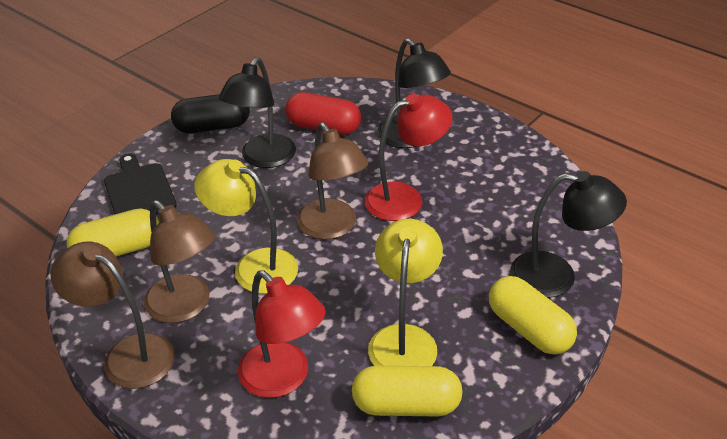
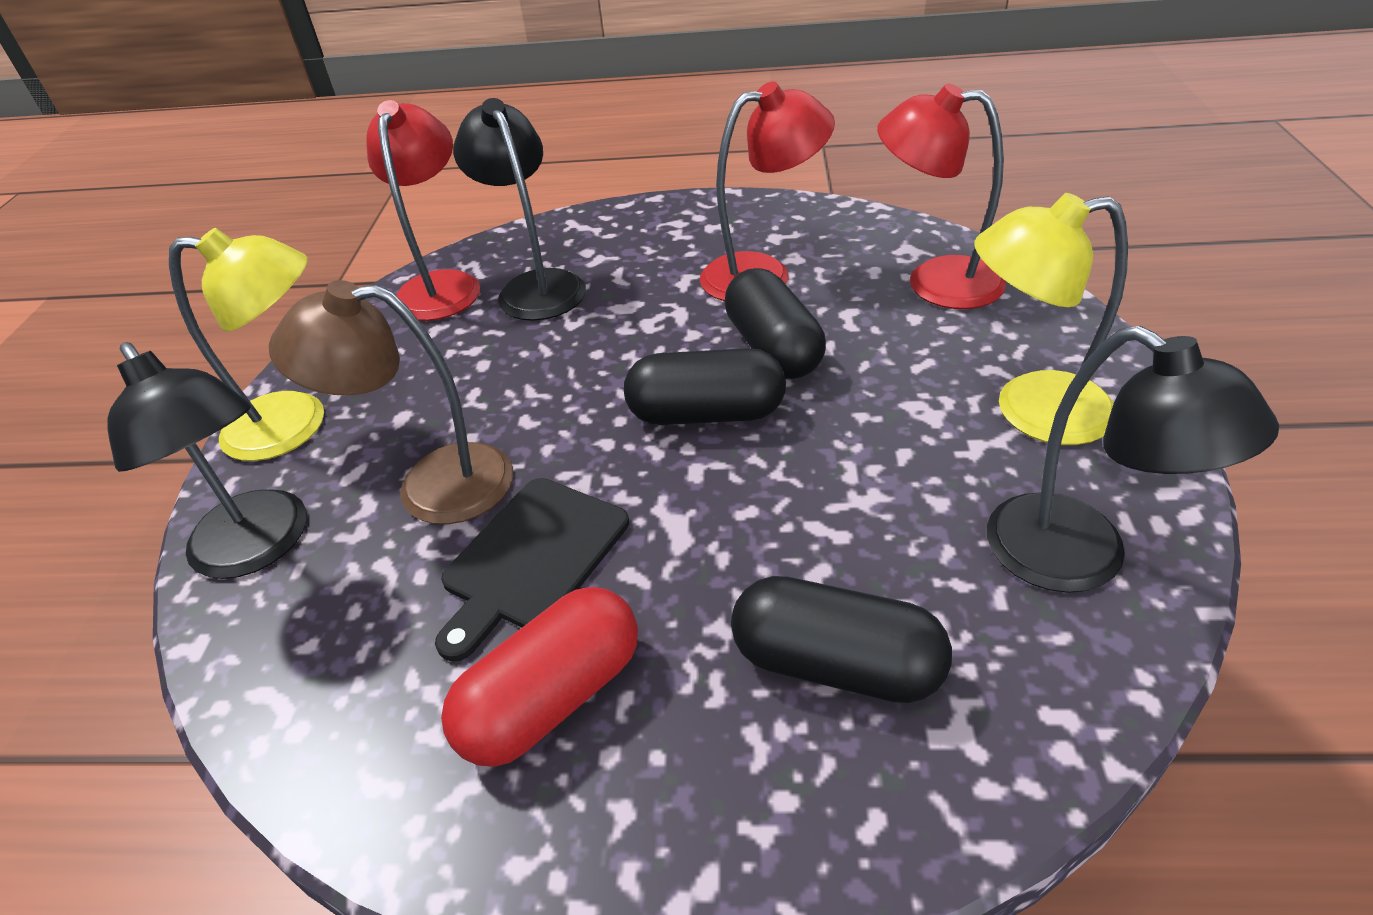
black capsule: 1 -> 3
brown lamp: 3 -> 1
red lamp: 2 -> 3
yellow capsule: 3 -> 0

